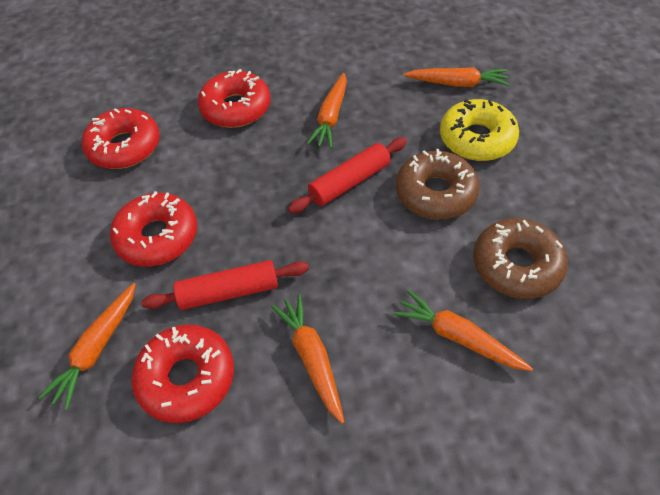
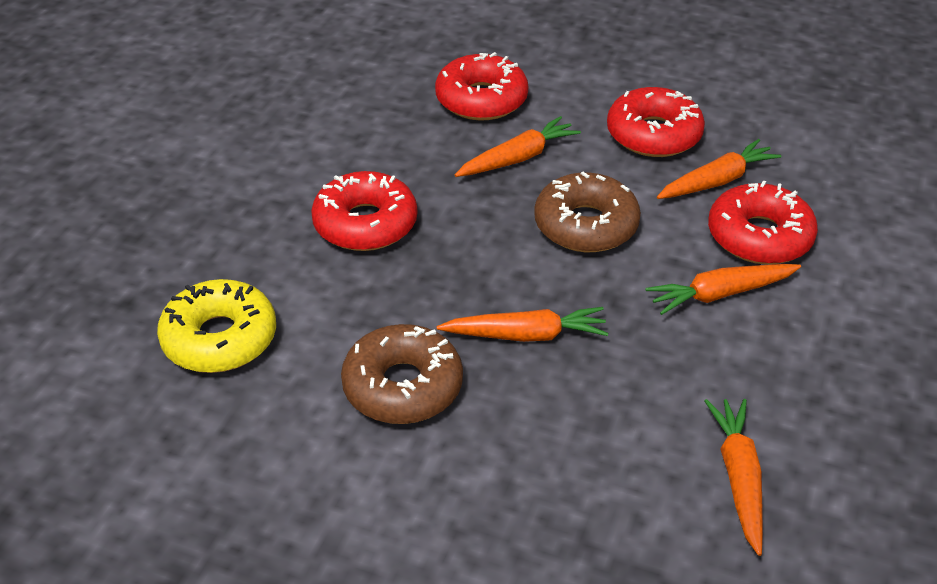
red rolling pin: 2 -> 0

